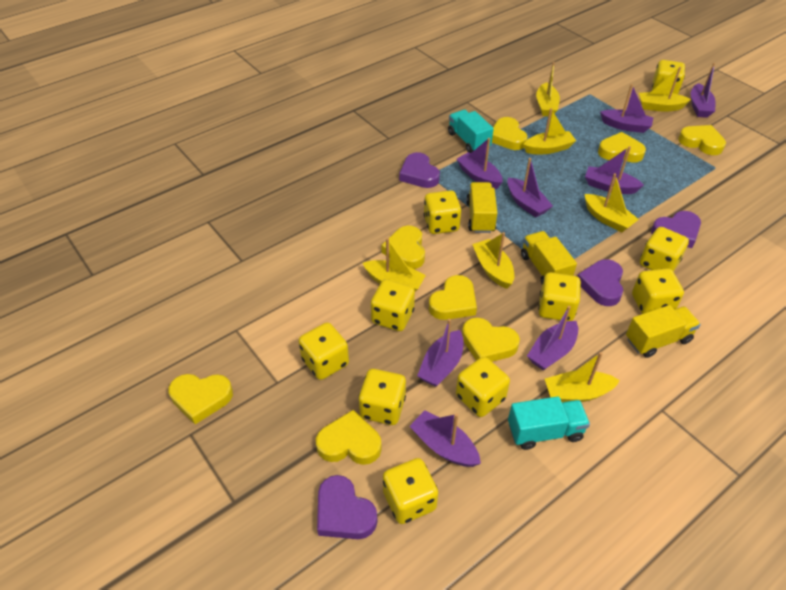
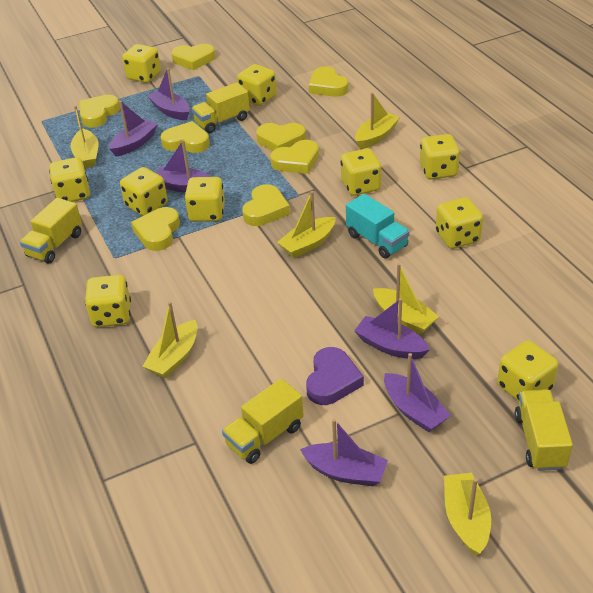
purple boat: 8 -> 6
purple heart: 4 -> 1
turquoise truck: 2 -> 1
yellow boat: 7 -> 6
yellow truck: 3 -> 4

